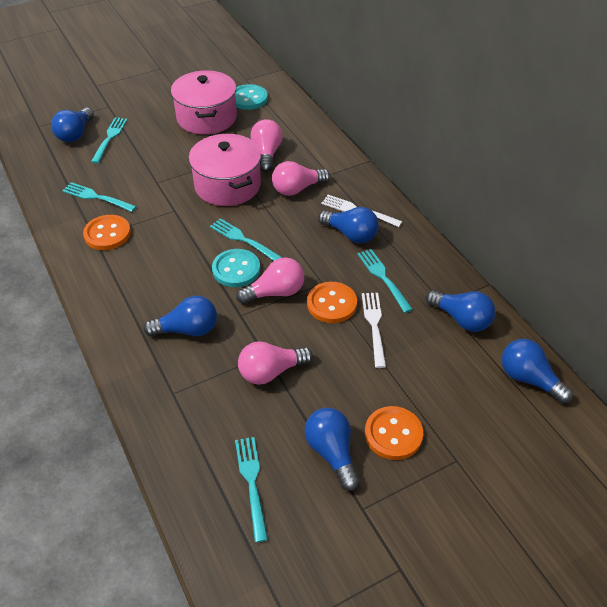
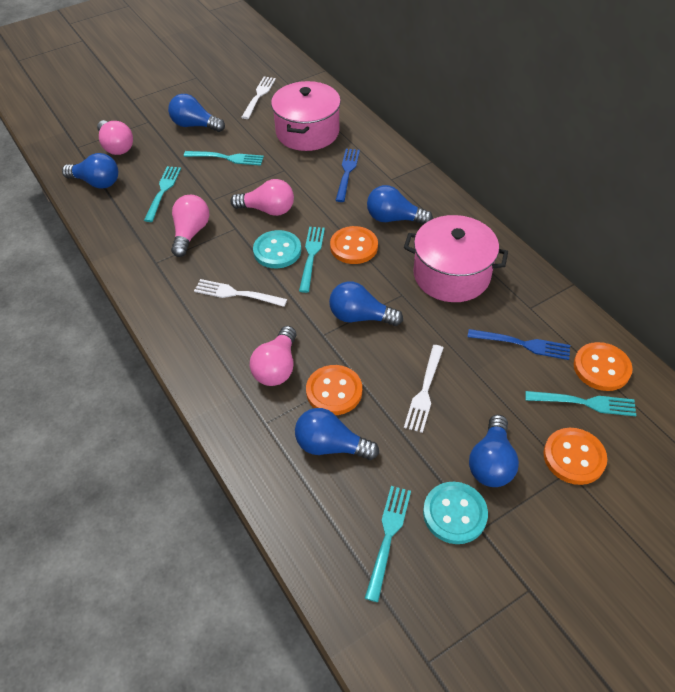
blue fork: 0 -> 2
orange button: 3 -> 4
white fork: 2 -> 3

